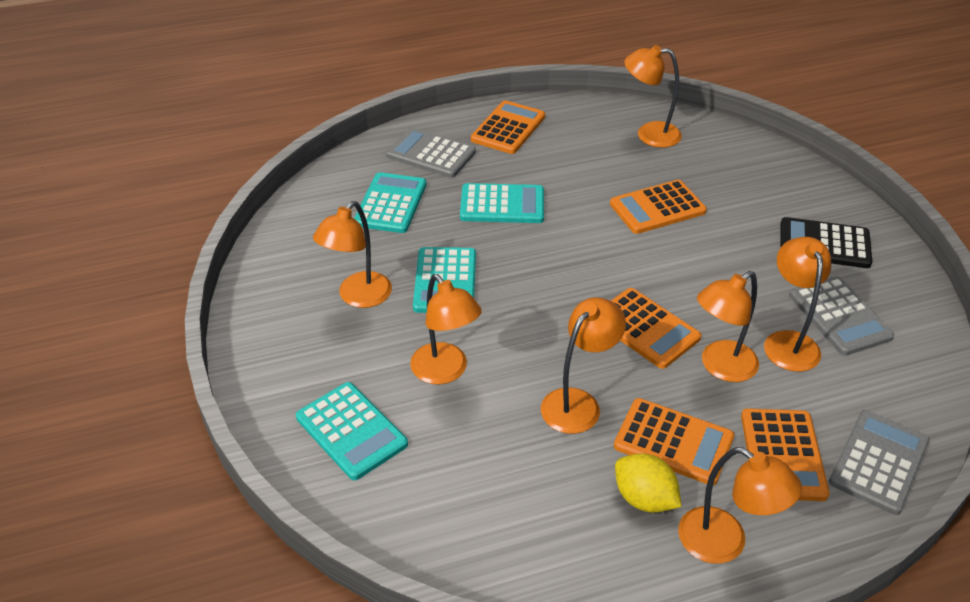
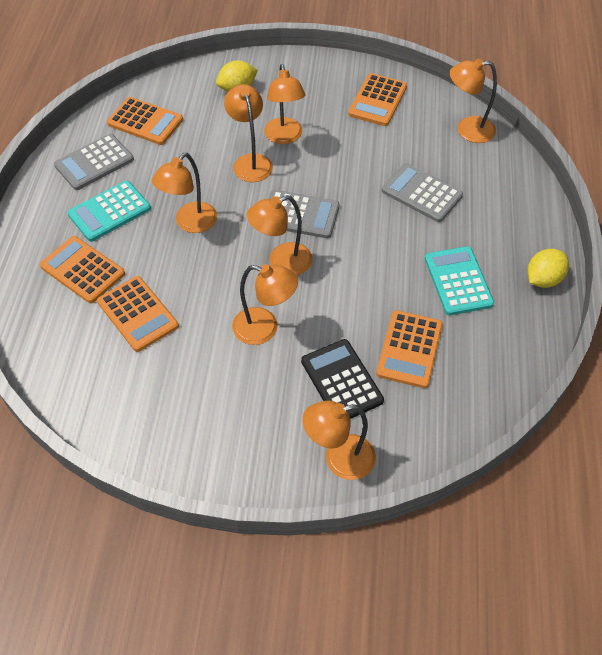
turquoise calculator: 4 -> 2
yellow lemon: 1 -> 2

